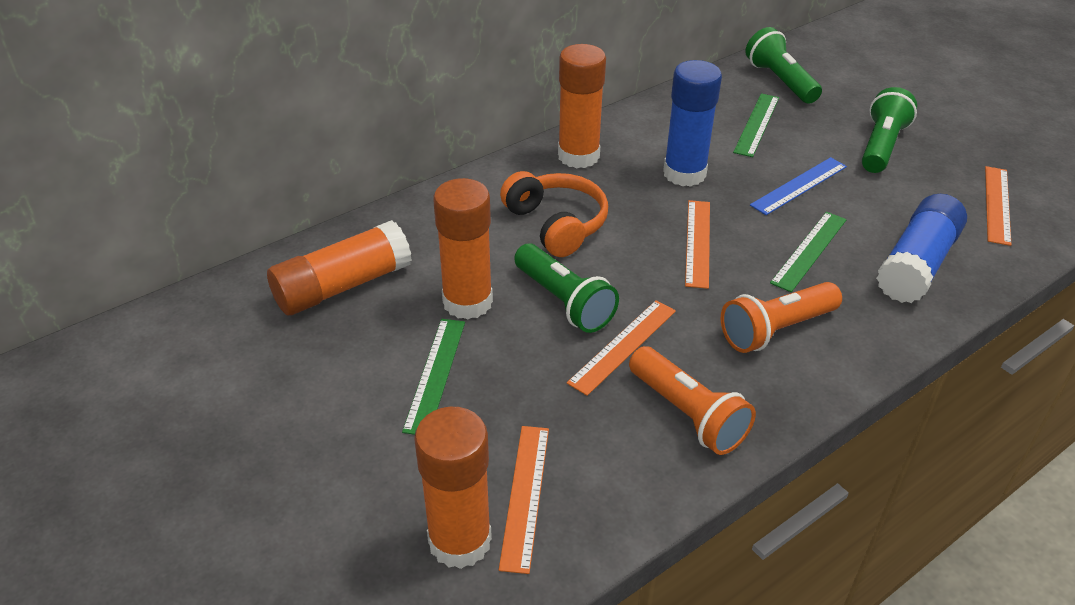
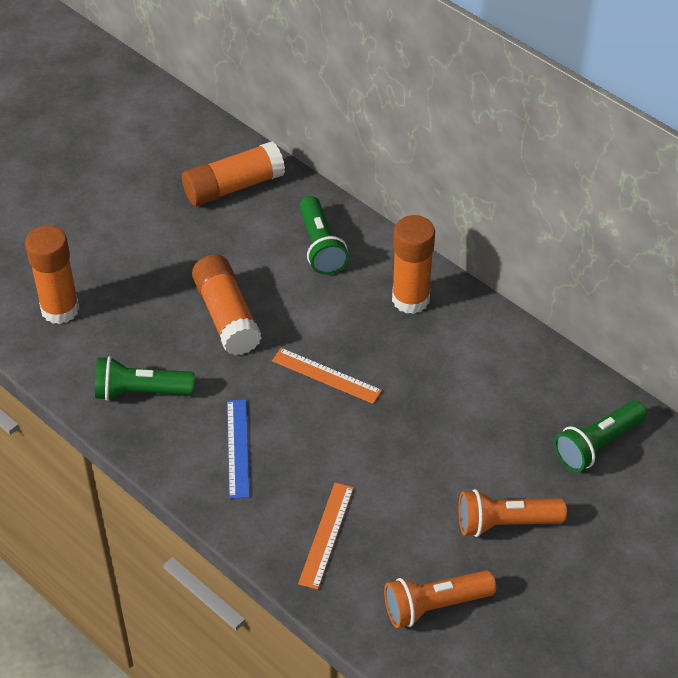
blue glue stick: 2 -> 0
green ruler: 3 -> 0
orange headphones: 1 -> 0
orange ruler: 4 -> 2

